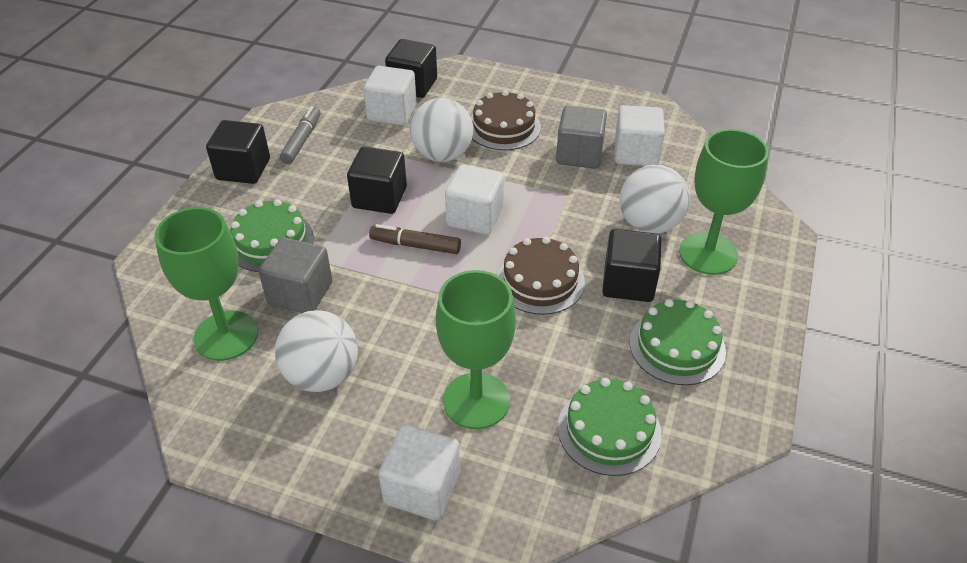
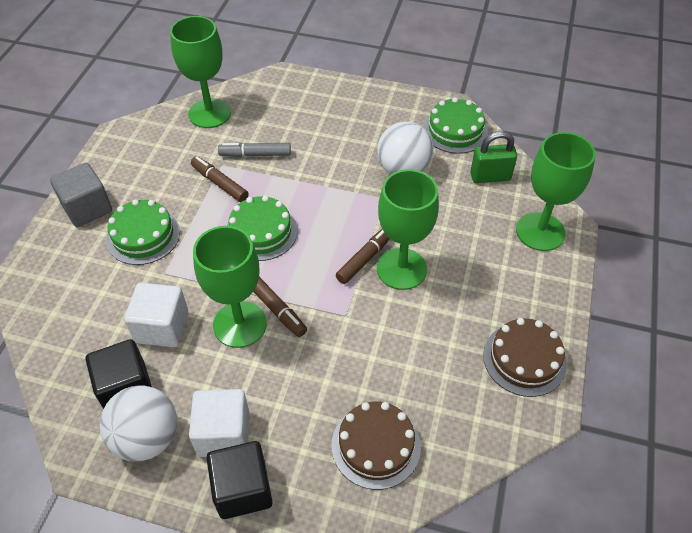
black cube: 4 -> 2
brown marker: 1 -> 3
green goblet: 3 -> 4
green padlock: 0 -> 1
grey cube: 2 -> 1
white ball: 3 -> 2
white cube: 4 -> 2

